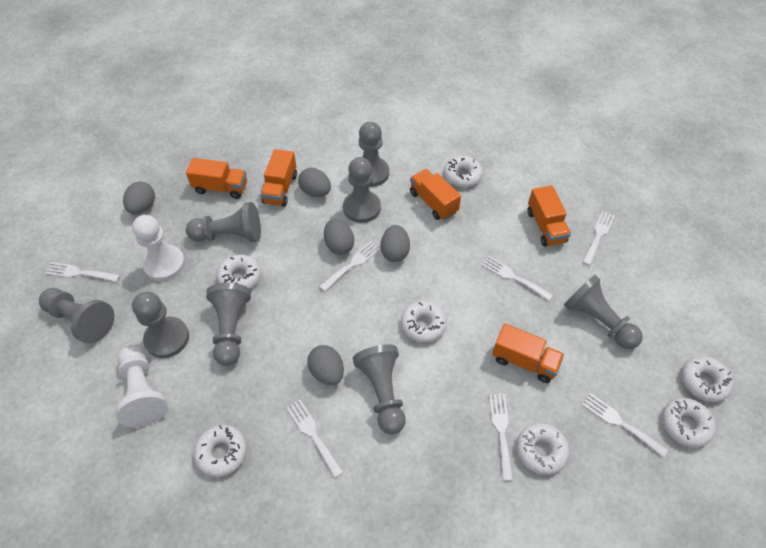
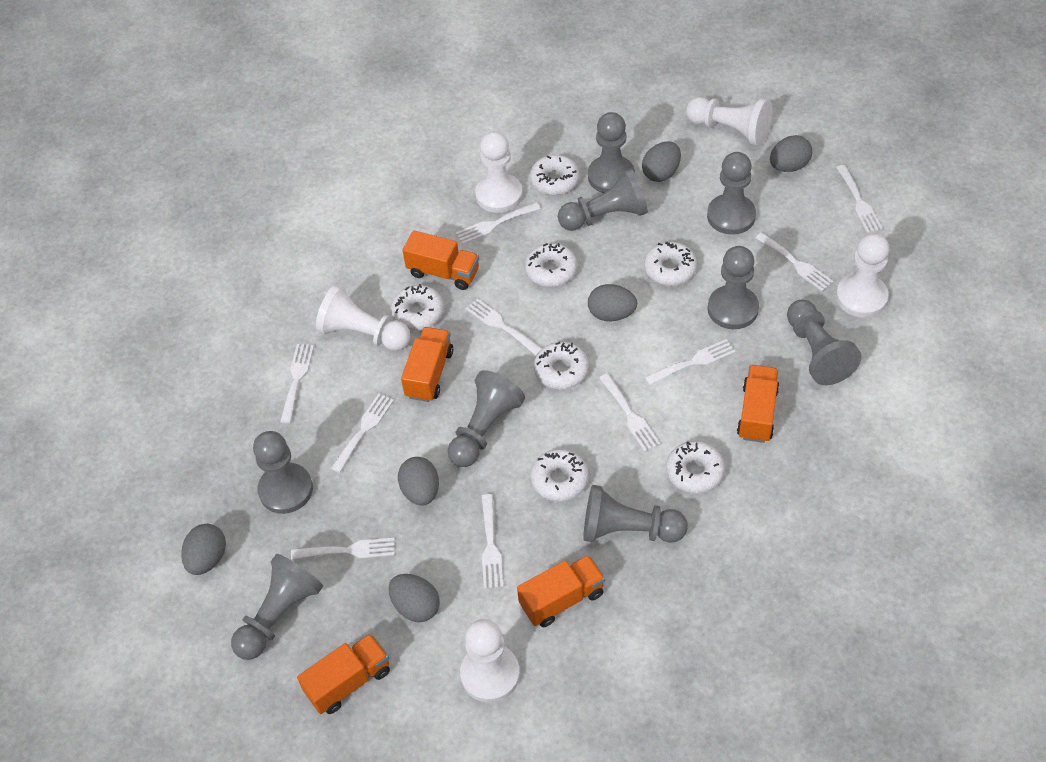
grey egg: 5 -> 6
grey pawn: 8 -> 9
white fork: 7 -> 10
white pawn: 2 -> 5

